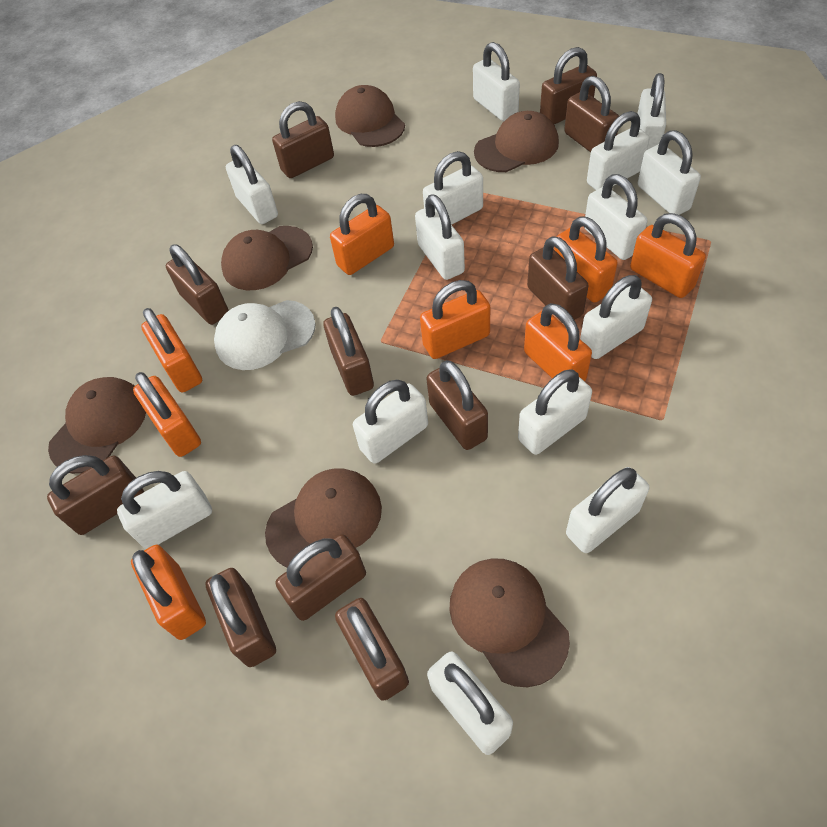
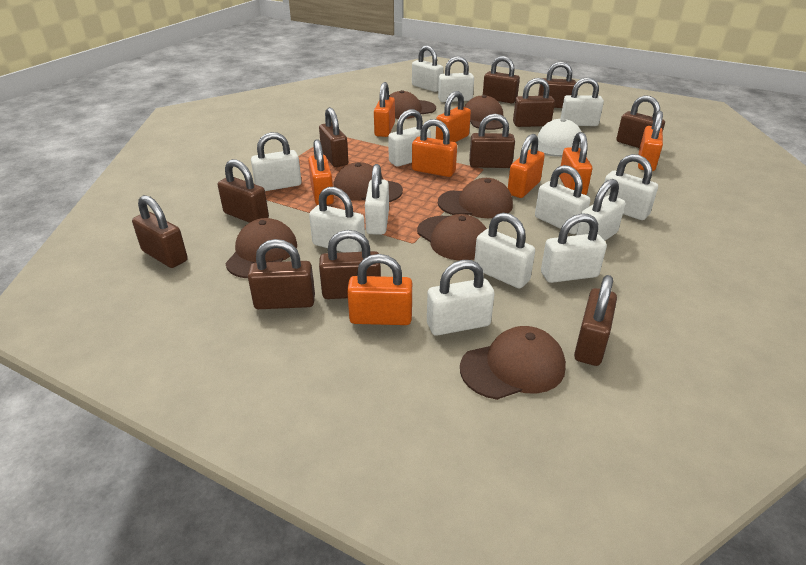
brown cap: 6 -> 7
white padlock: 14 -> 13

